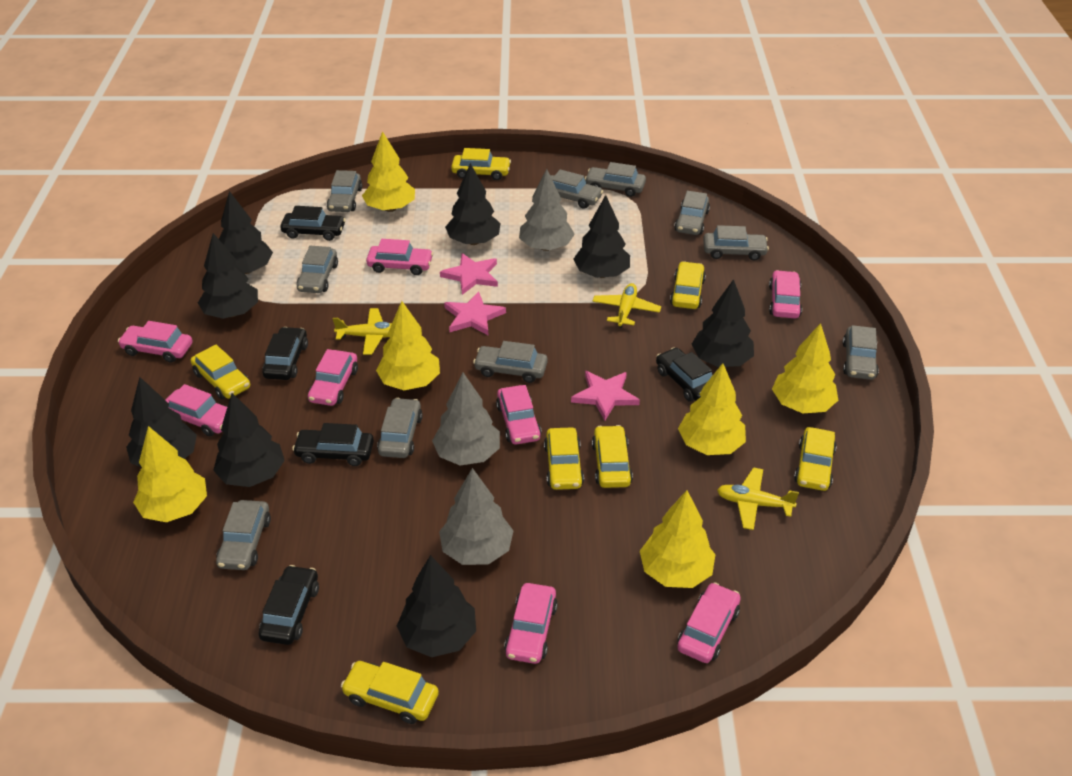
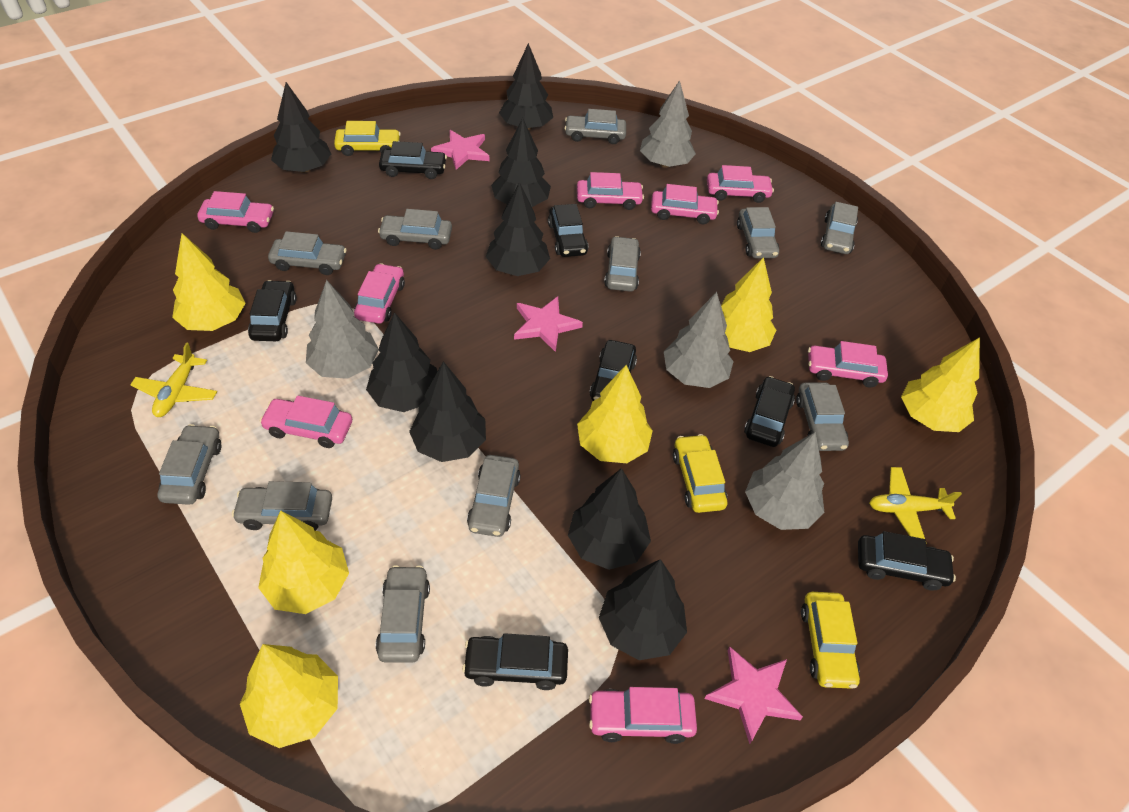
black car: 5 -> 7
grey car: 10 -> 11
grey tree: 3 -> 4
yellow car: 7 -> 3
yellow plane: 3 -> 2

